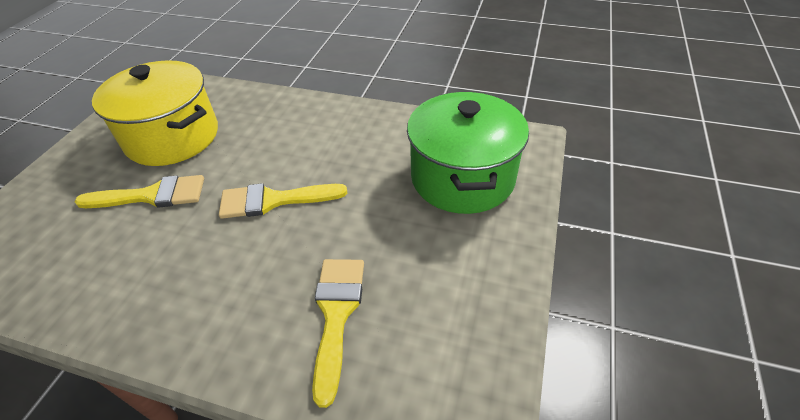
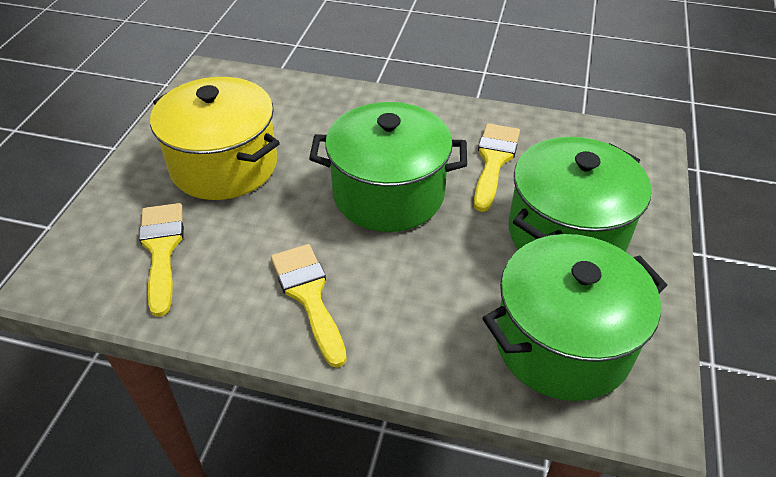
green pot: 1 -> 3

